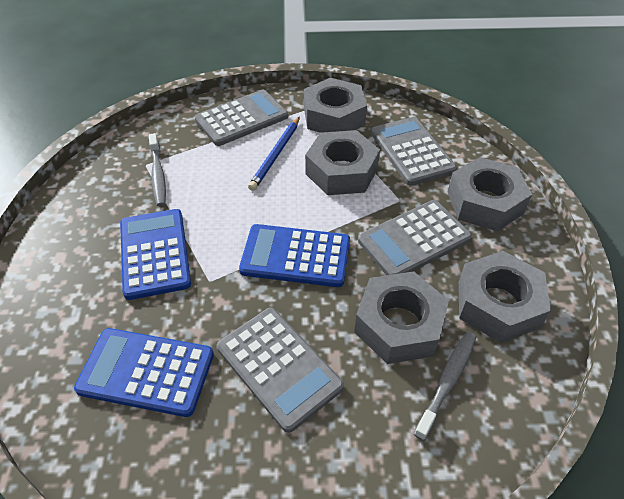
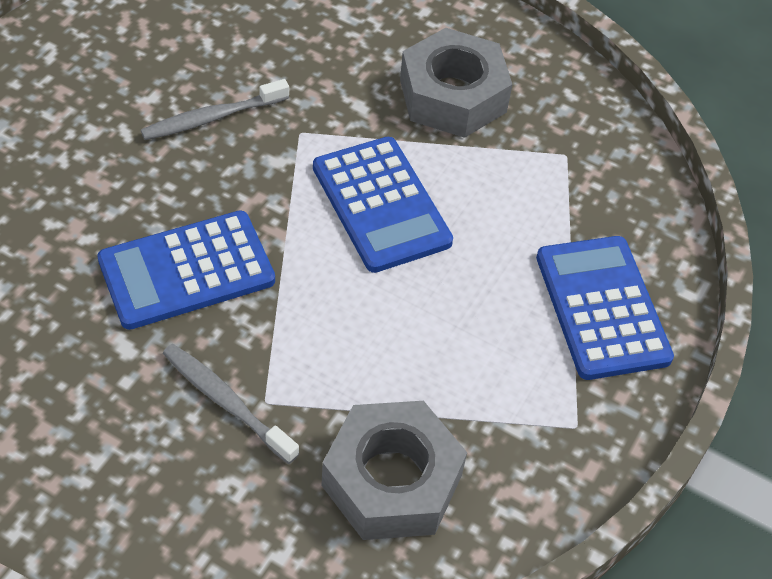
blue pencil: 1 -> 0
grey calculator: 4 -> 0
grey nut: 5 -> 2

